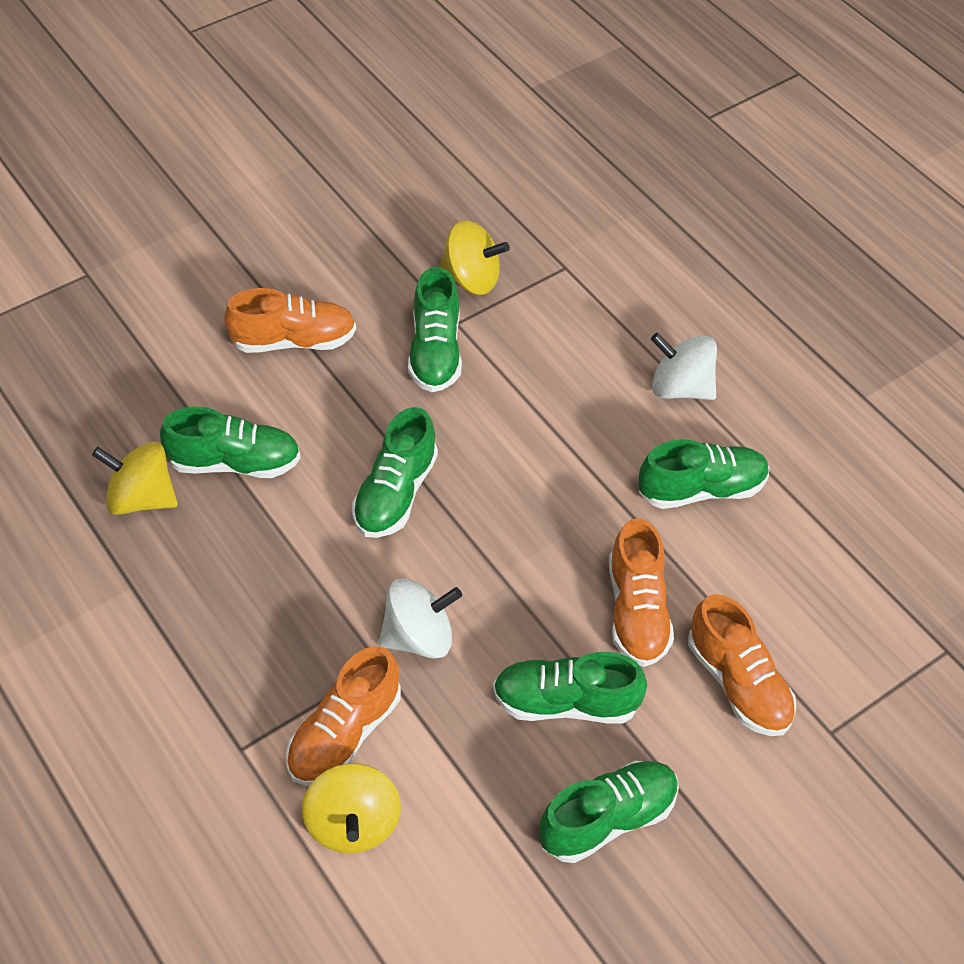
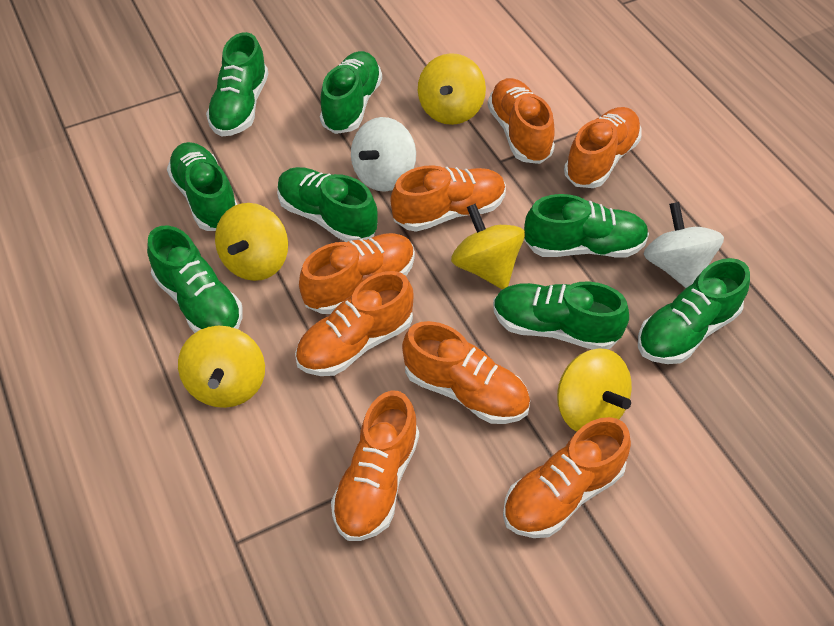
green shoe: 6 -> 8
orange shoe: 4 -> 8
yellow spinning top: 3 -> 5

